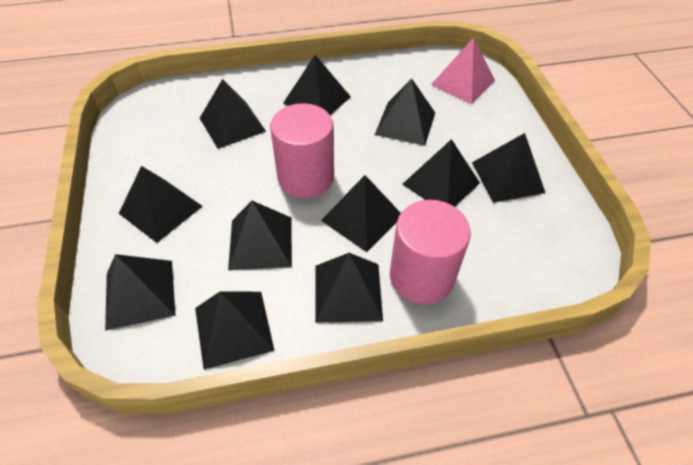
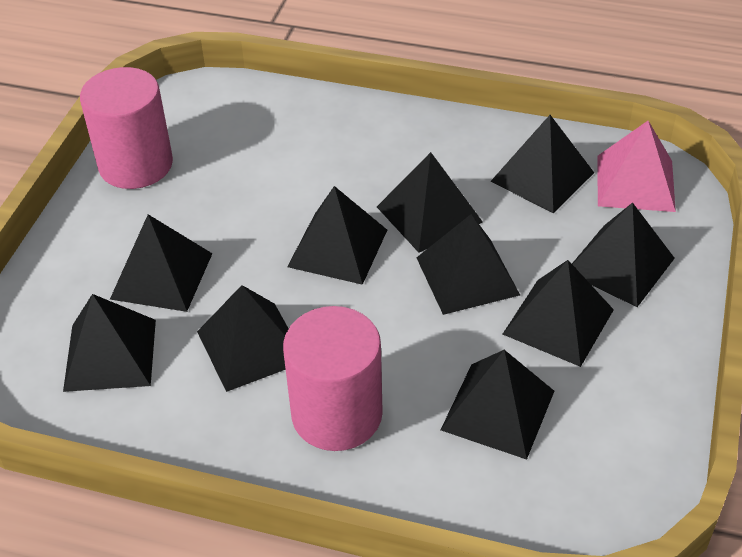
black pyramid: 11 -> 10

